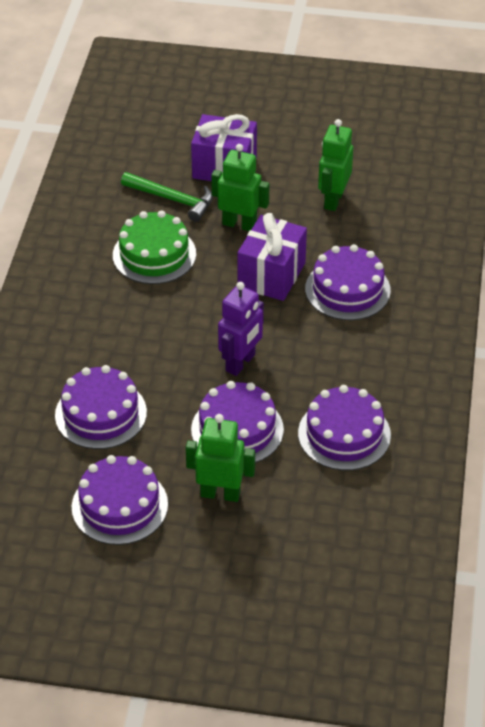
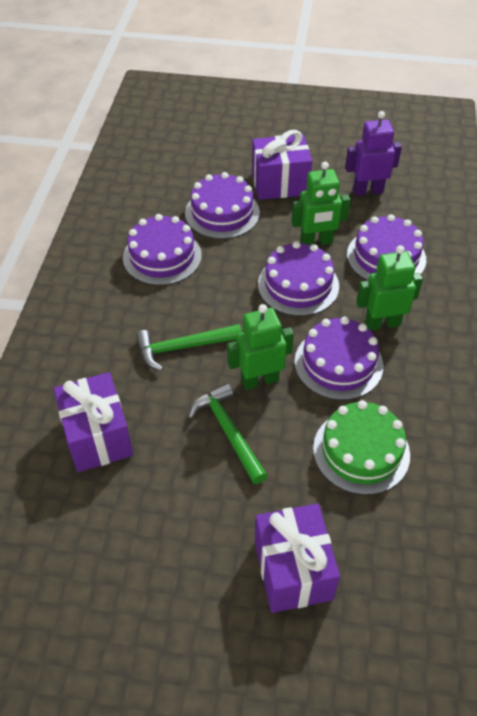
green hammer: 1 -> 2
purple gift: 2 -> 3

